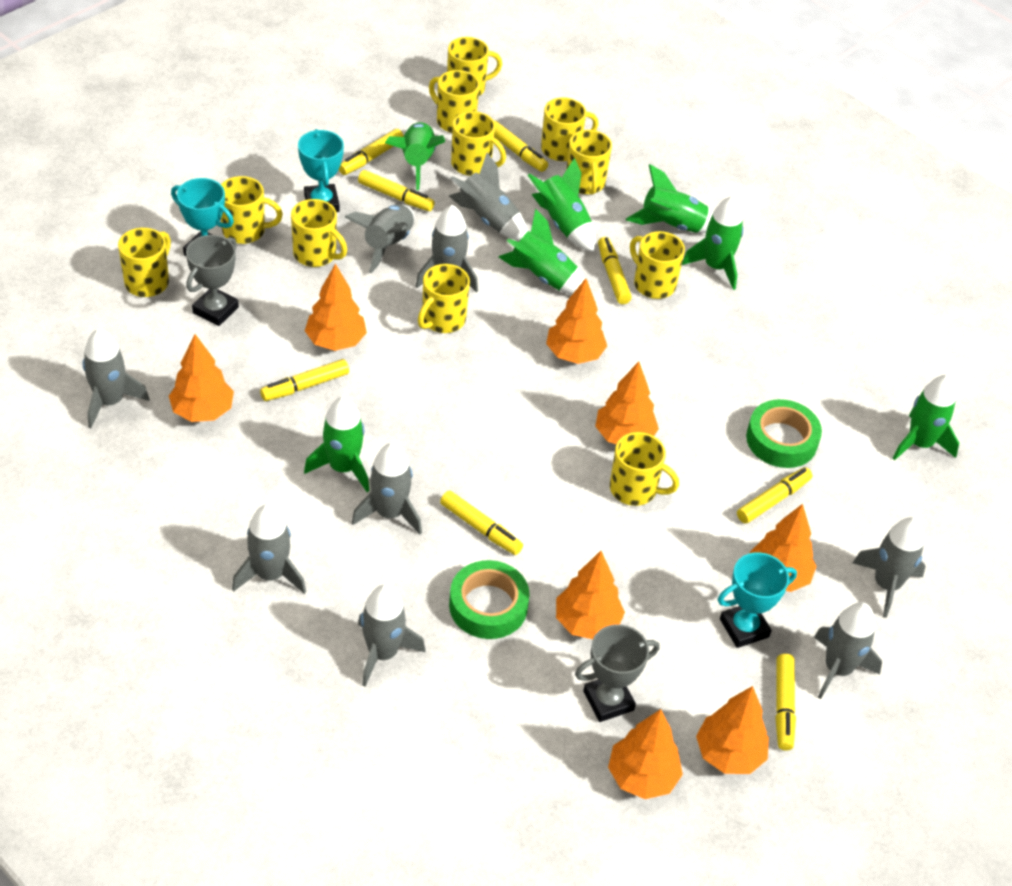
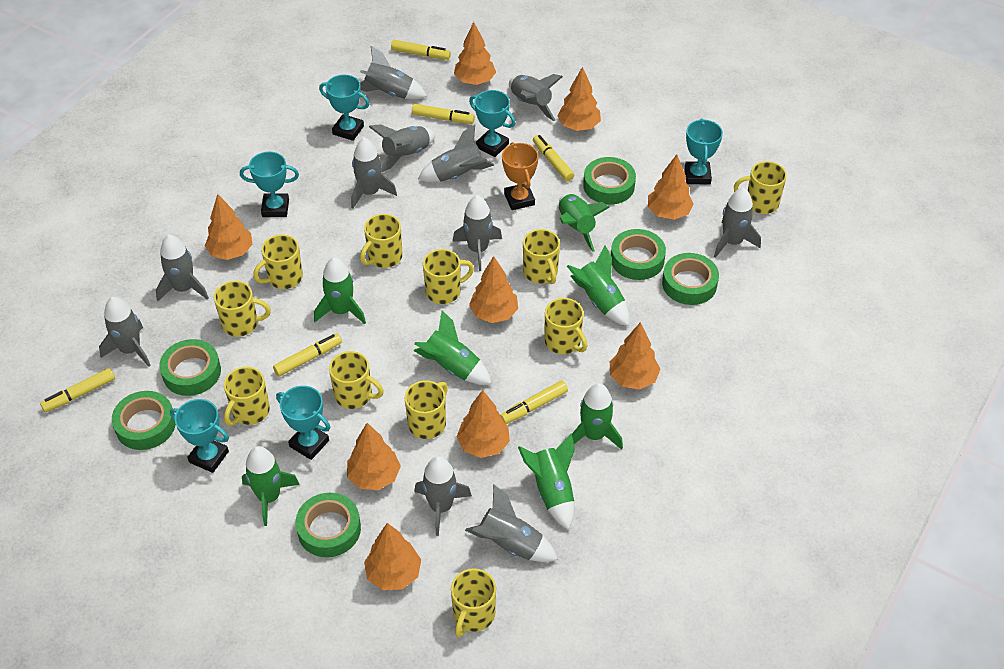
green tape: 2 -> 6
grey rocket: 9 -> 11
grey trophy: 2 -> 0
orange tree: 8 -> 9
orange trophy: 0 -> 1
turquoise trophy: 3 -> 6
yellow marker: 8 -> 6

